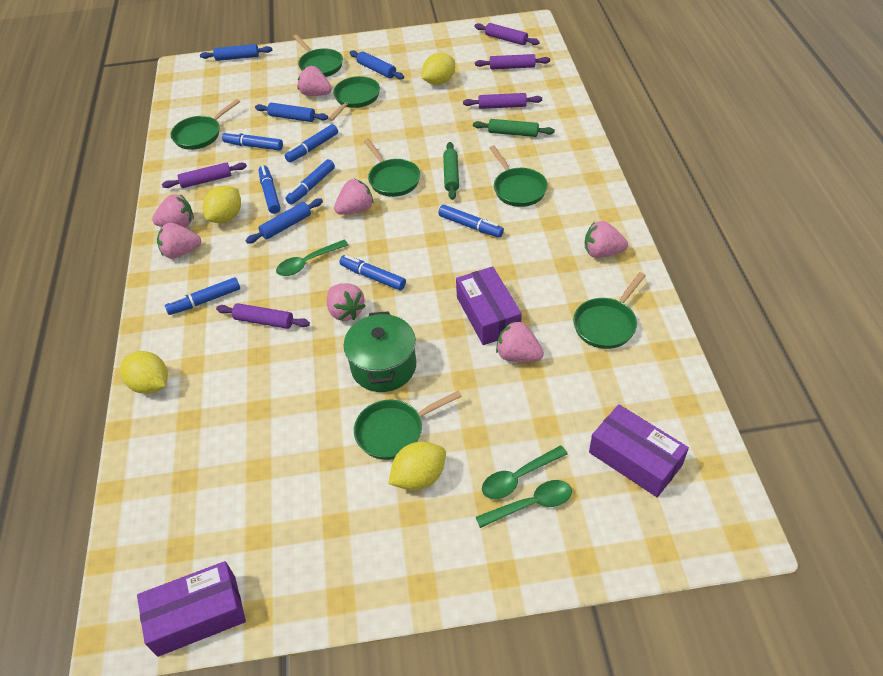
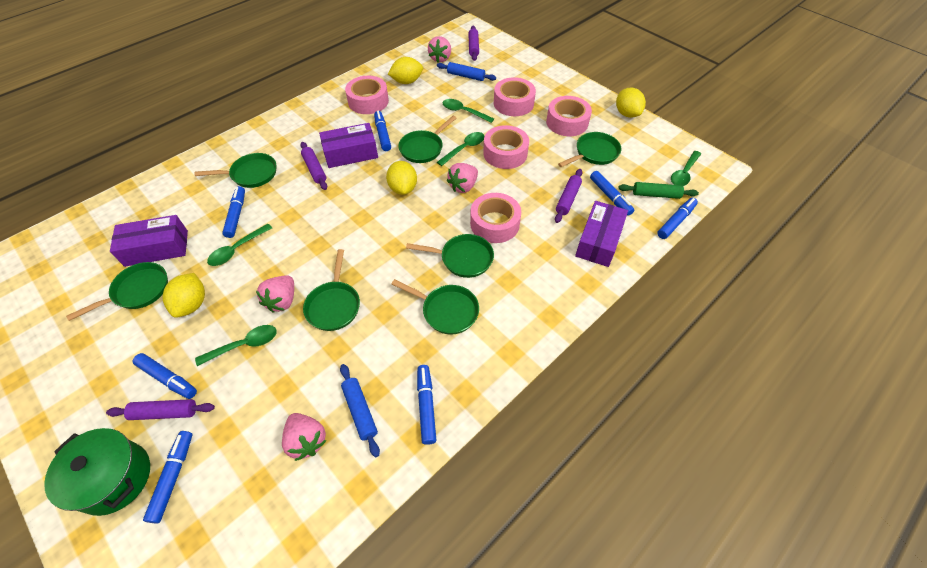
blue rolling pin: 4 -> 2
green rolling pin: 2 -> 1
green spoon: 3 -> 5
pink strawberry: 7 -> 4
pink tape: 0 -> 5
purple rolling pin: 5 -> 4

